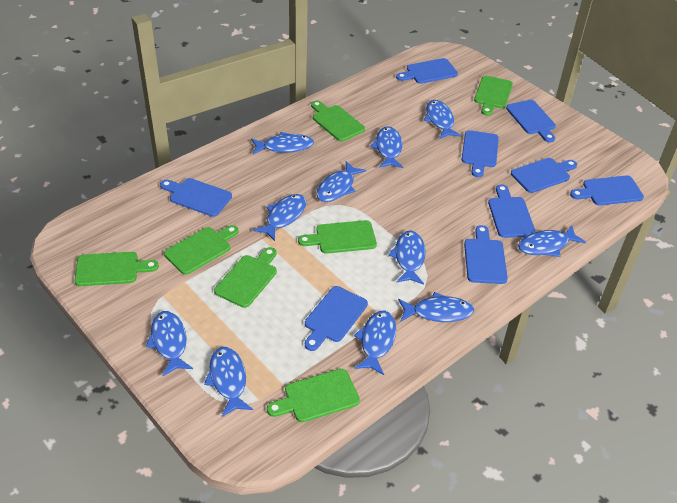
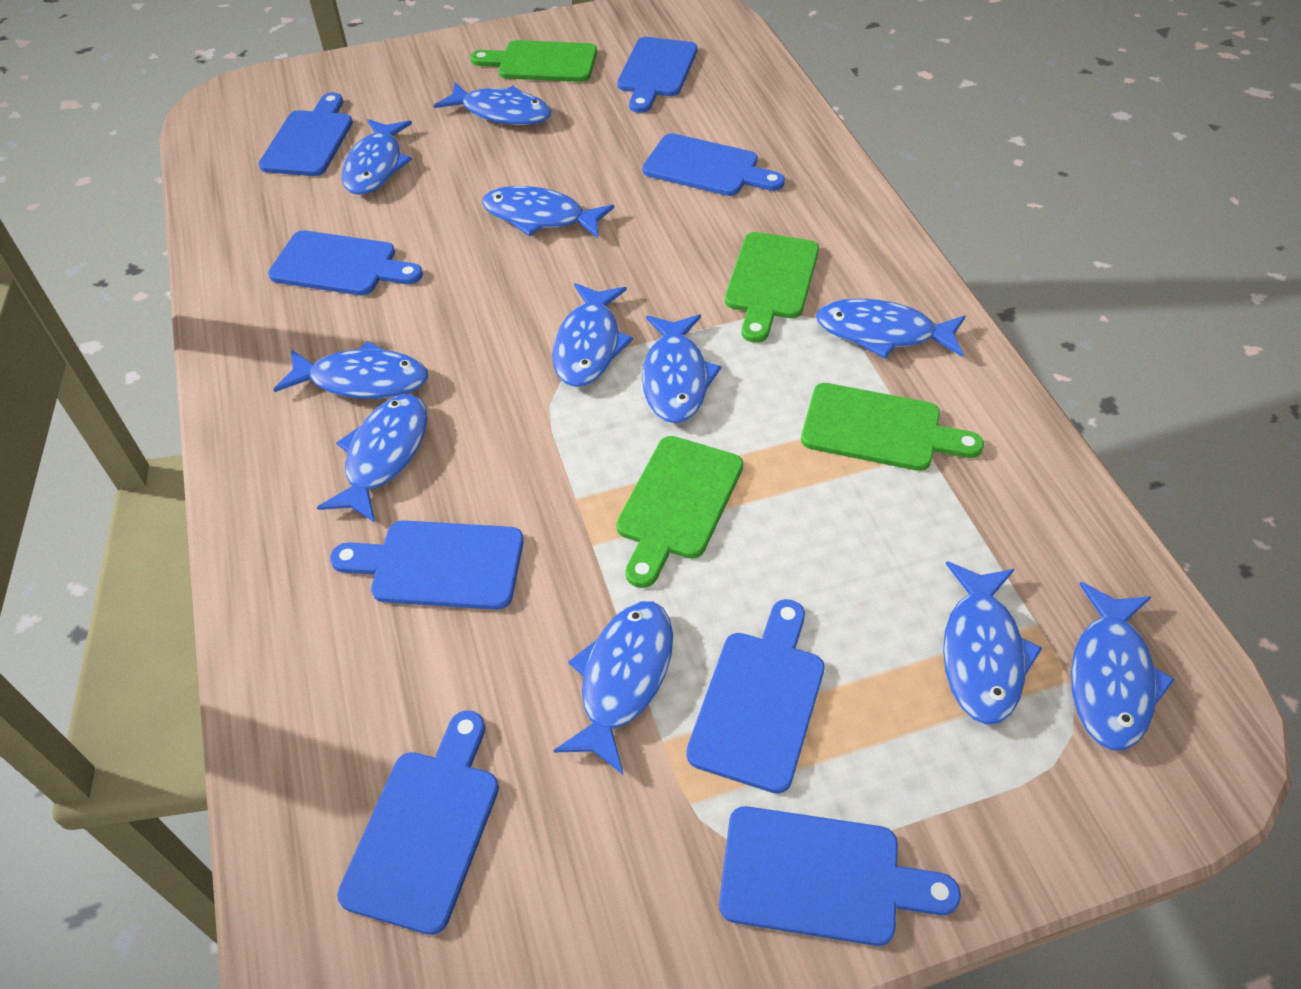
blue cutting board: 9 -> 8
green cutting board: 7 -> 4

